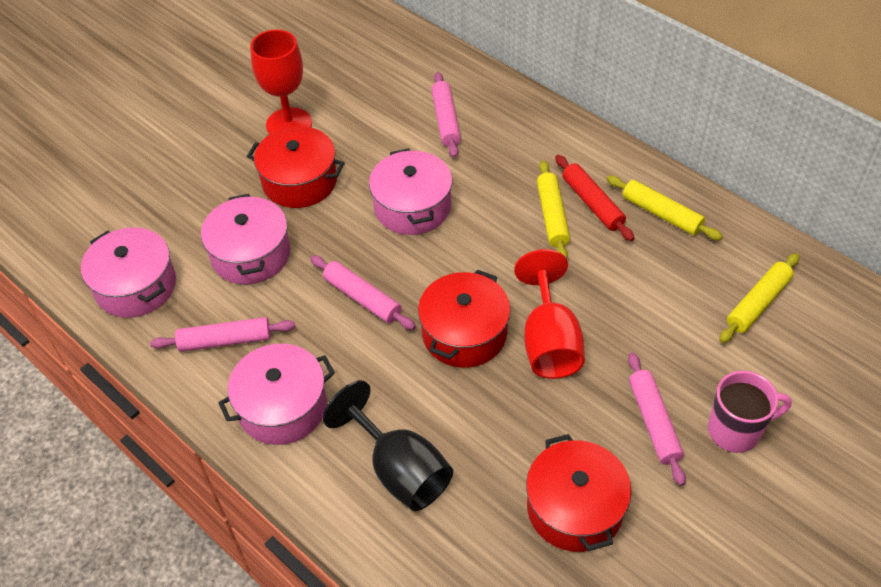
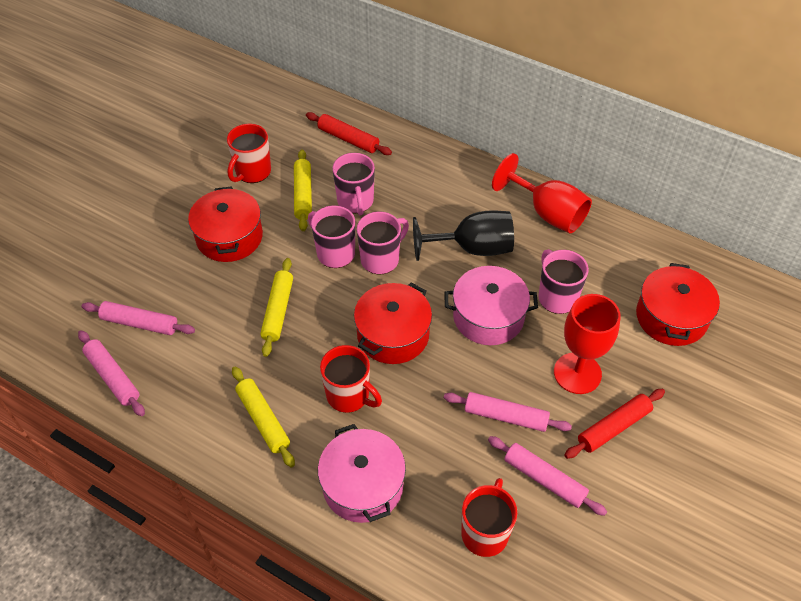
pink mug: 1 -> 4
pink pot: 4 -> 2
red mug: 0 -> 3
red rolling pin: 1 -> 2

